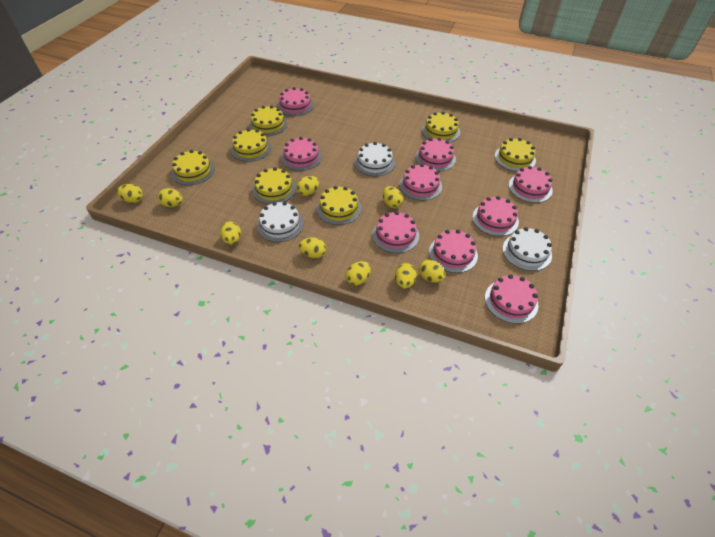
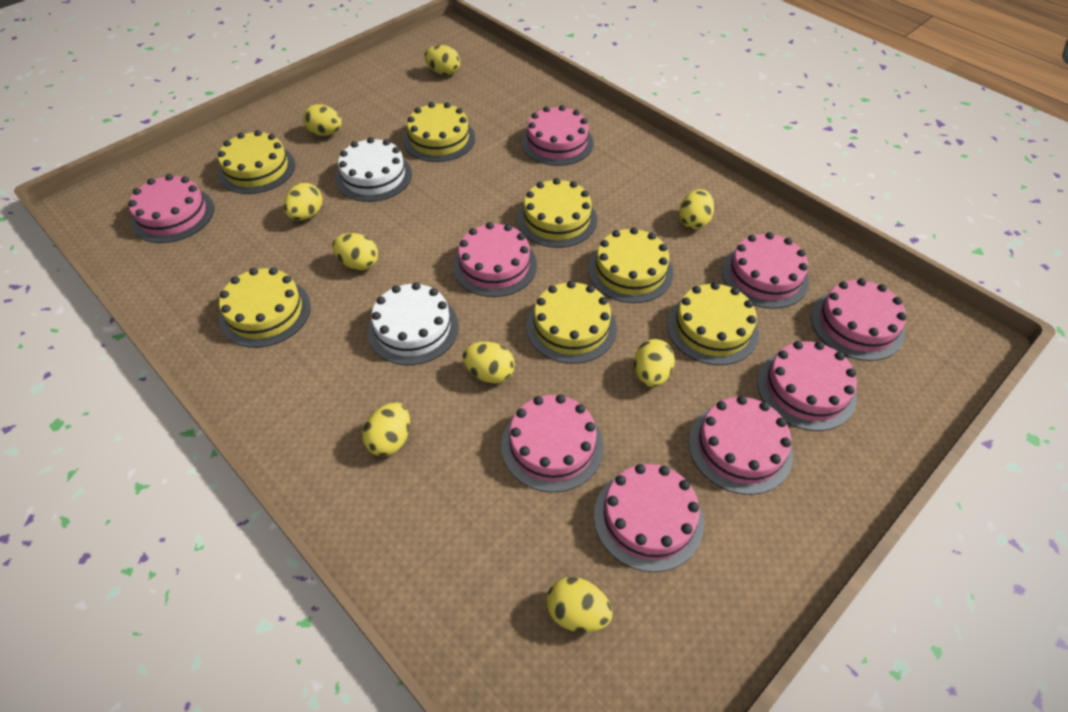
white cake: 3 -> 2

